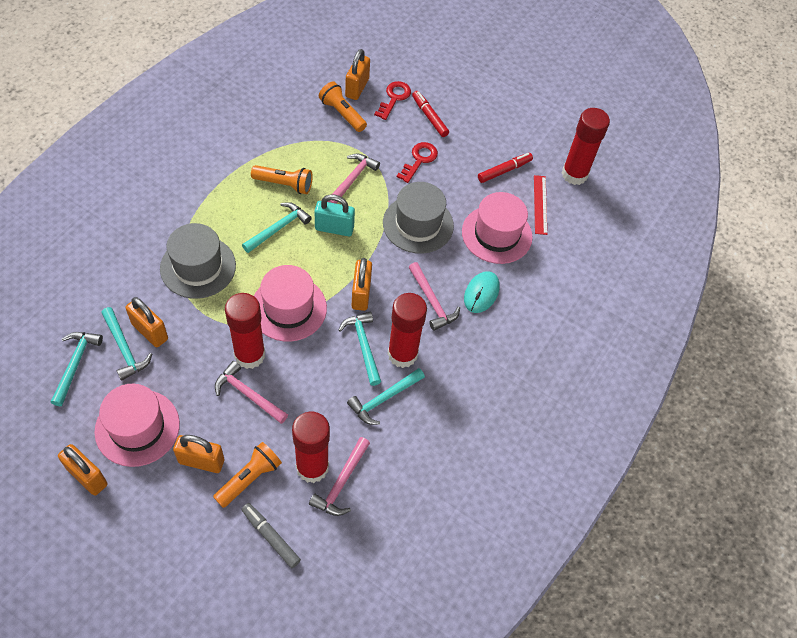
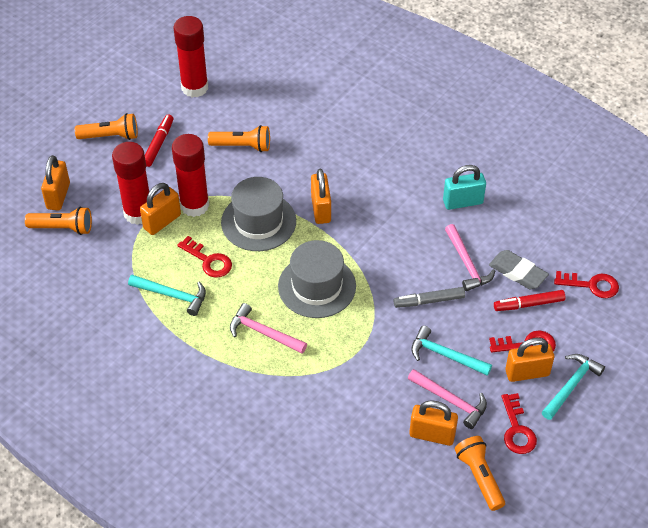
grey eraser: 0 -> 1
orange flashlight: 3 -> 4
pink hammer: 4 -> 3
pink hat: 3 -> 0
red glue stick: 4 -> 3
red key: 2 -> 4
red ruler: 1 -> 0
turquoise hammer: 5 -> 3
turquoise mouse: 1 -> 0

